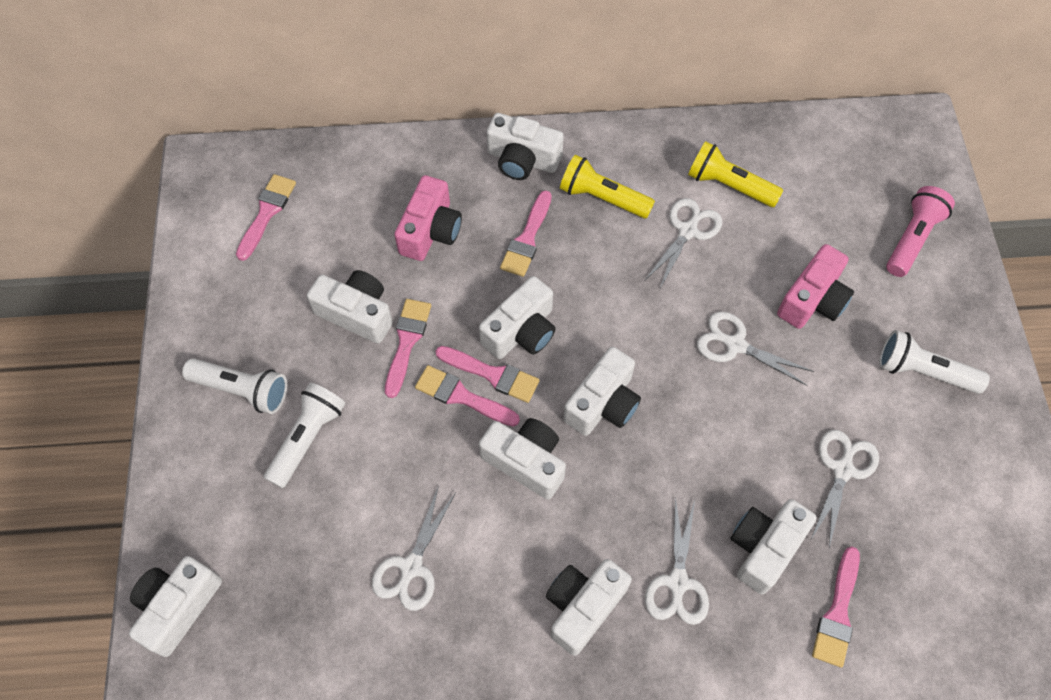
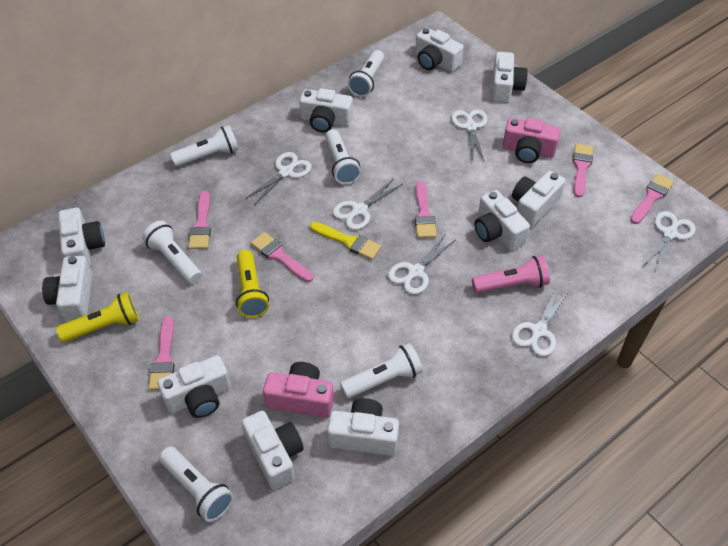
white camera: 8 -> 10
white flashlight: 3 -> 6
white scissors: 5 -> 6
yellow brush: 0 -> 1

